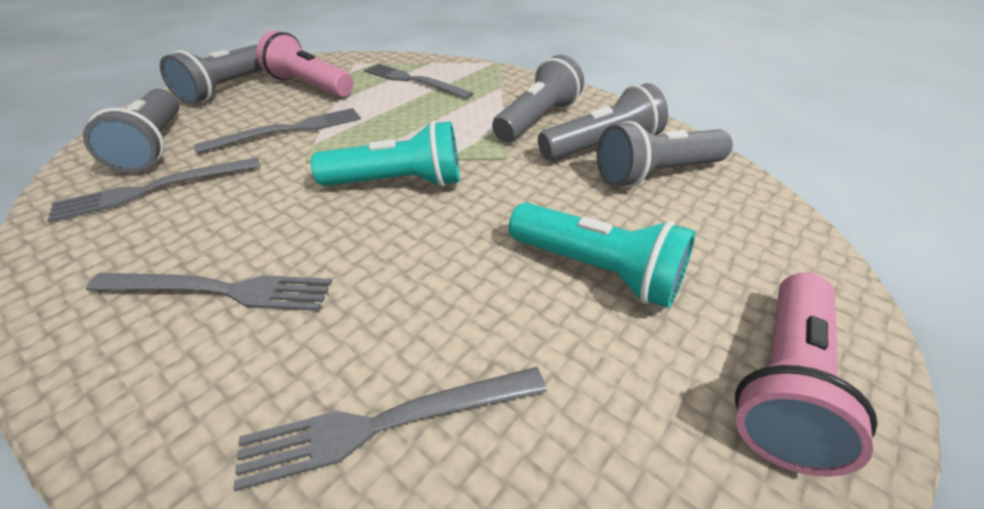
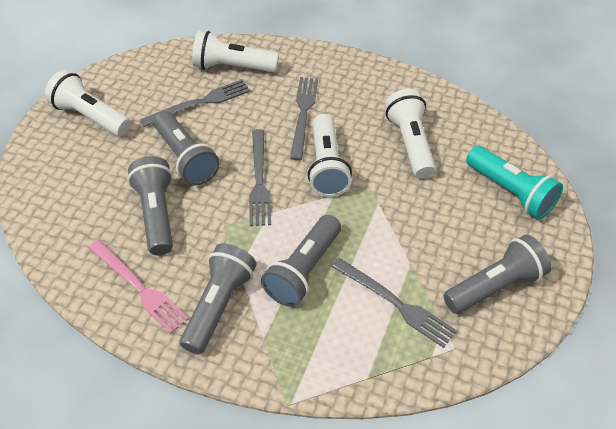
grey fork: 5 -> 4
pink flashlight: 2 -> 0
pink fork: 0 -> 1
turquoise flashlight: 2 -> 1
white flashlight: 0 -> 4

